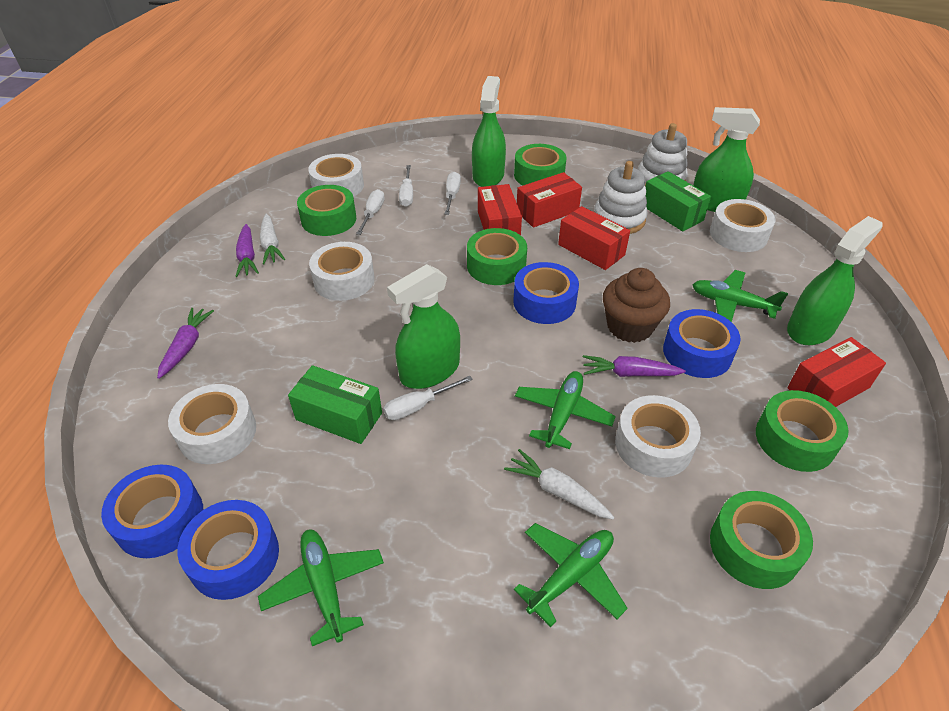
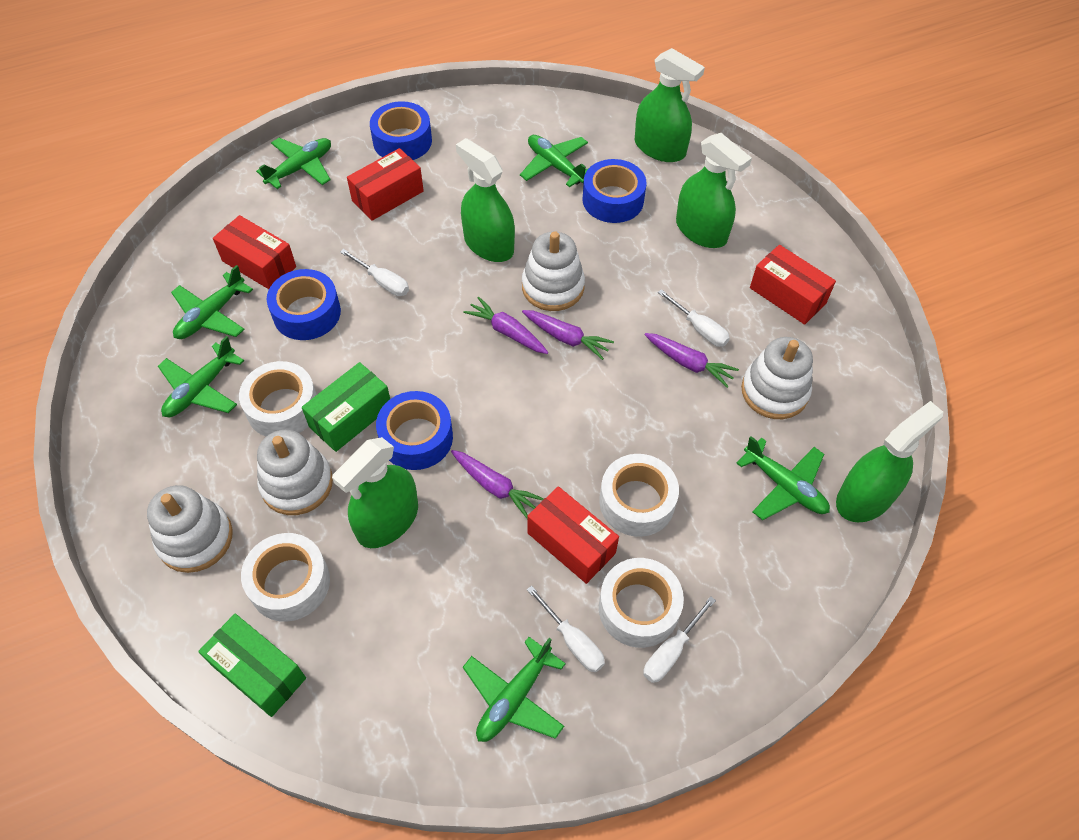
brown cupcake: 1 -> 0
green plane: 4 -> 6
green spray bottle: 4 -> 5
green tape: 5 -> 0
purple carrot: 3 -> 4
white carrot: 2 -> 0
white stacking toy: 2 -> 4
white tape: 5 -> 4

